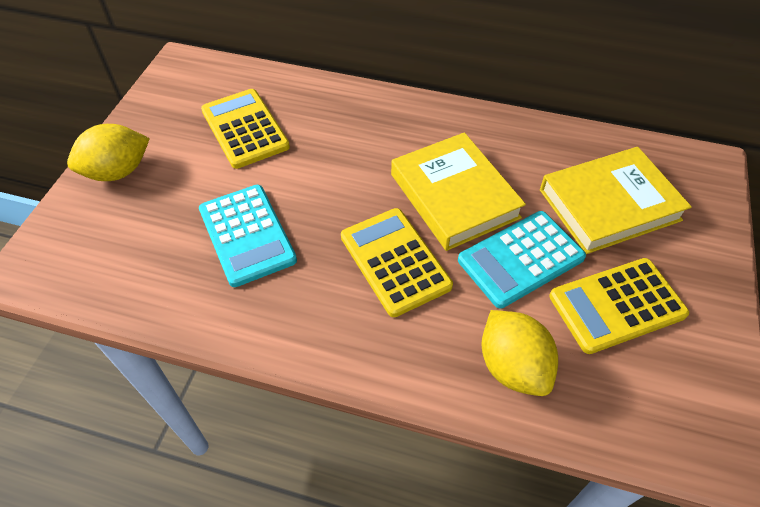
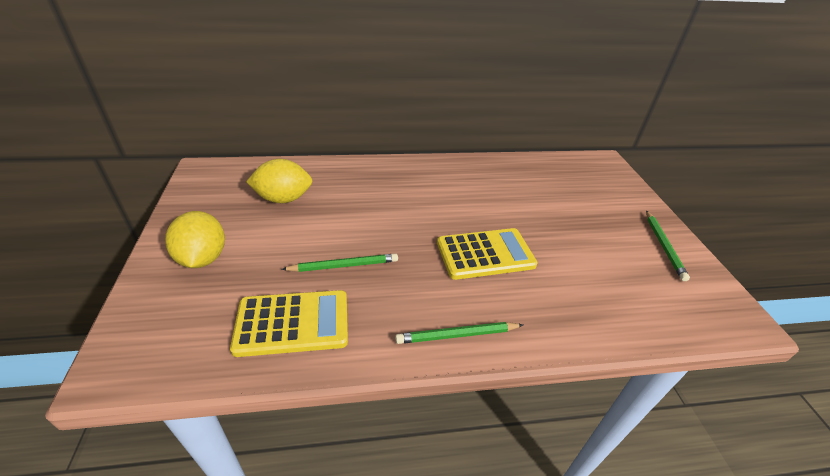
green pencil: 0 -> 3
turquoise calculator: 2 -> 0
yellow book: 2 -> 0
yellow calculator: 3 -> 2

